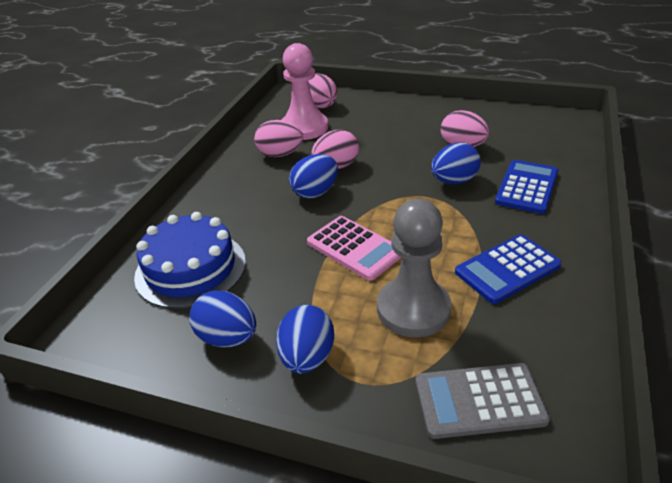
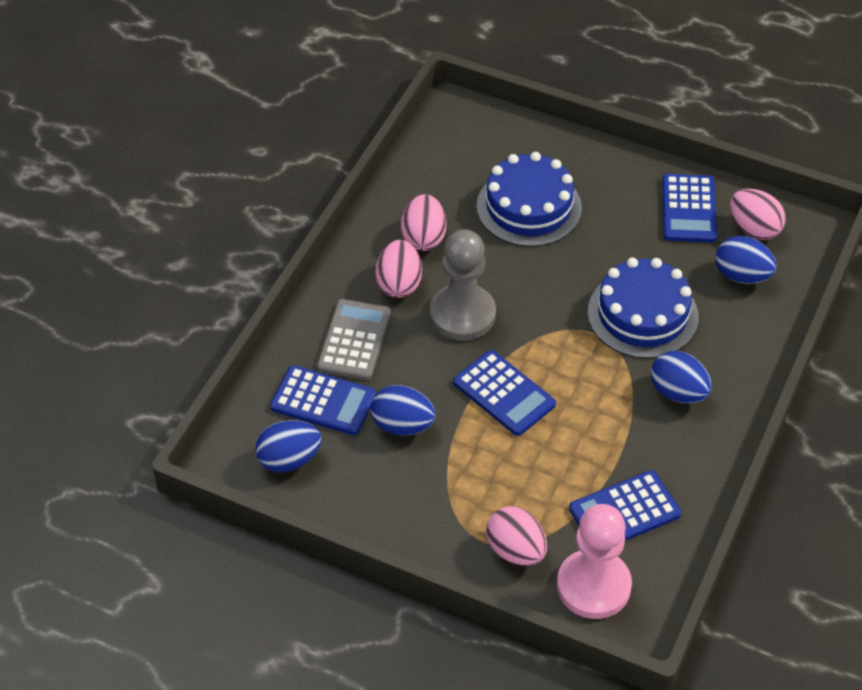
blue cake: 1 -> 2
blue calculator: 2 -> 4
pink calculator: 1 -> 0

